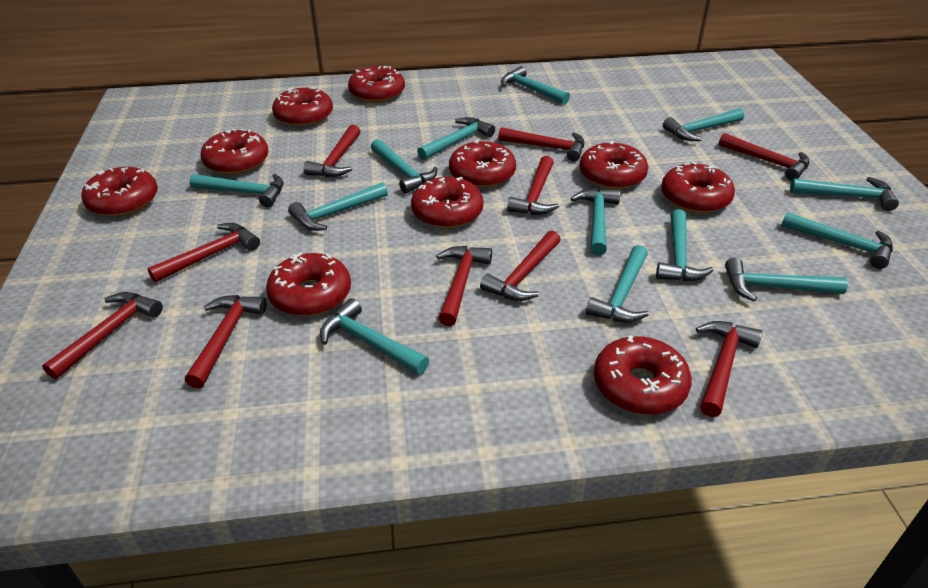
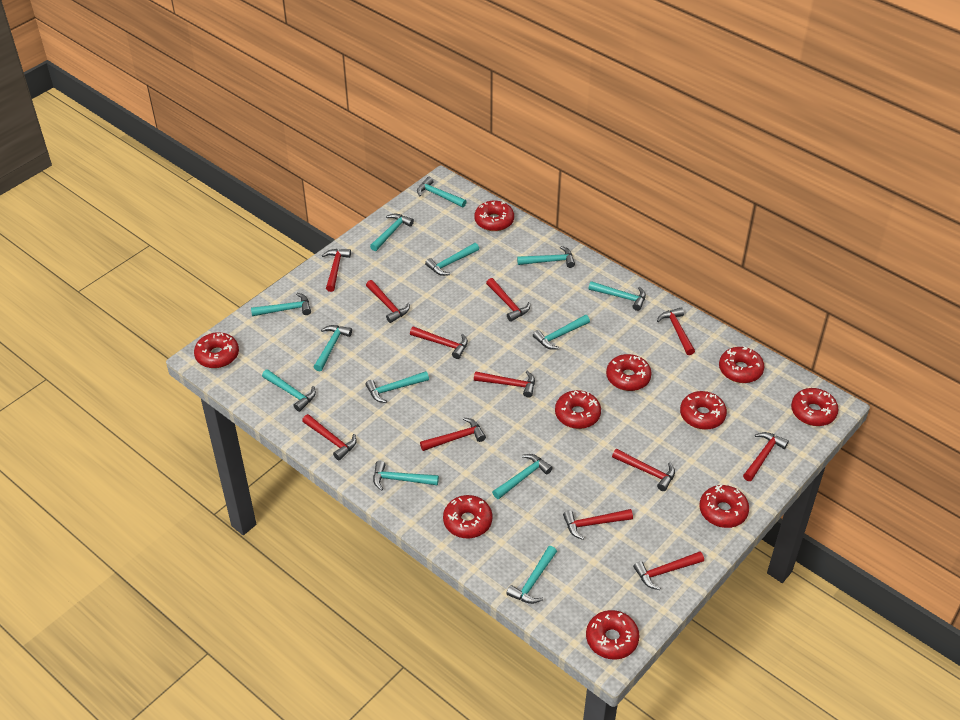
red hammer: 10 -> 12

